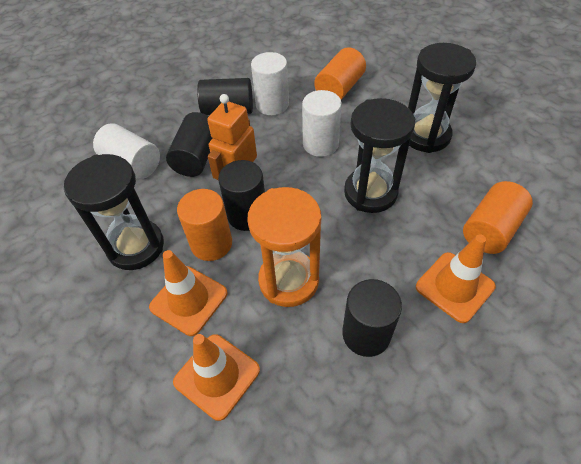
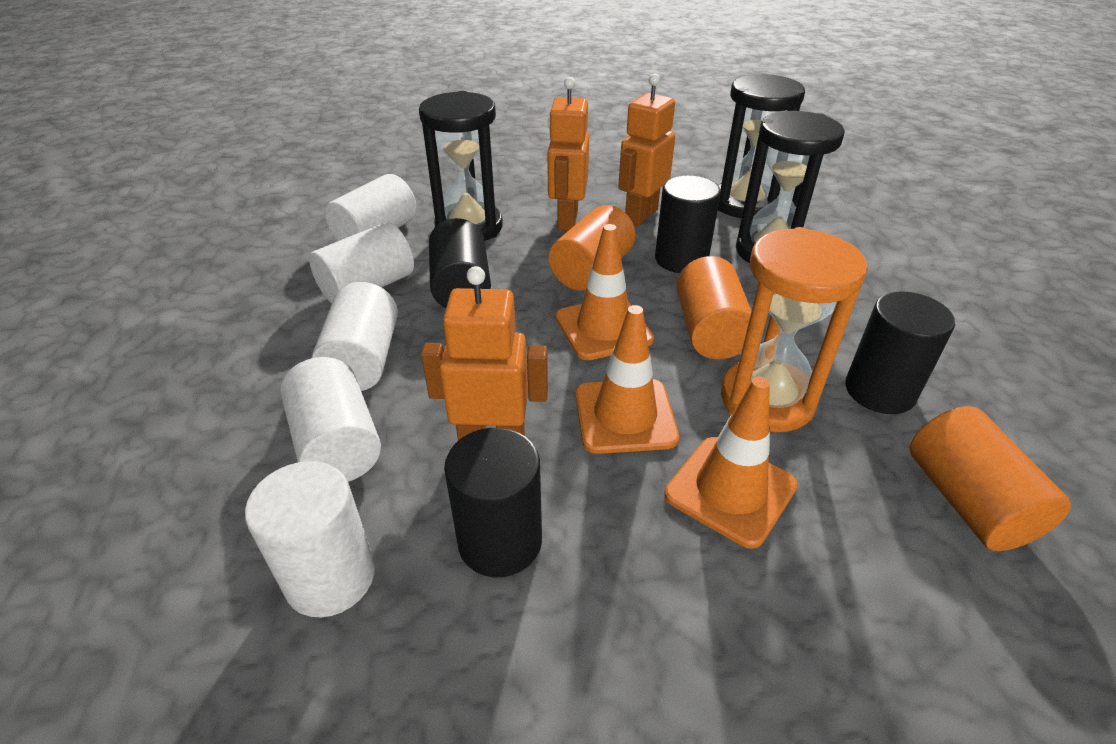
orange robot: 1 -> 3
white cylinder: 3 -> 5

